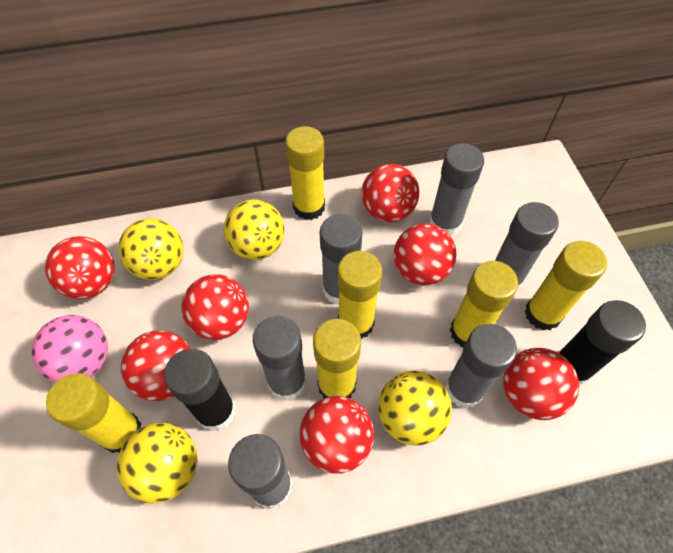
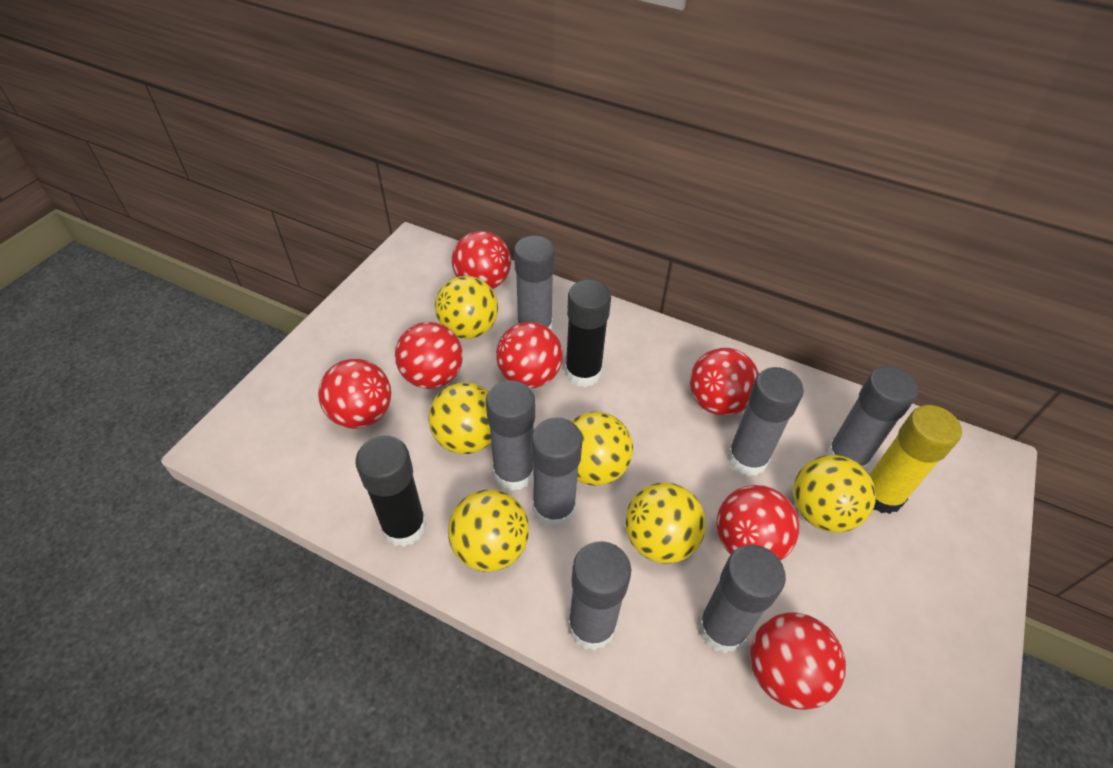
grey glue stick: 6 -> 7
pink ball: 1 -> 0
yellow ball: 4 -> 6
yellow glue stick: 6 -> 1

